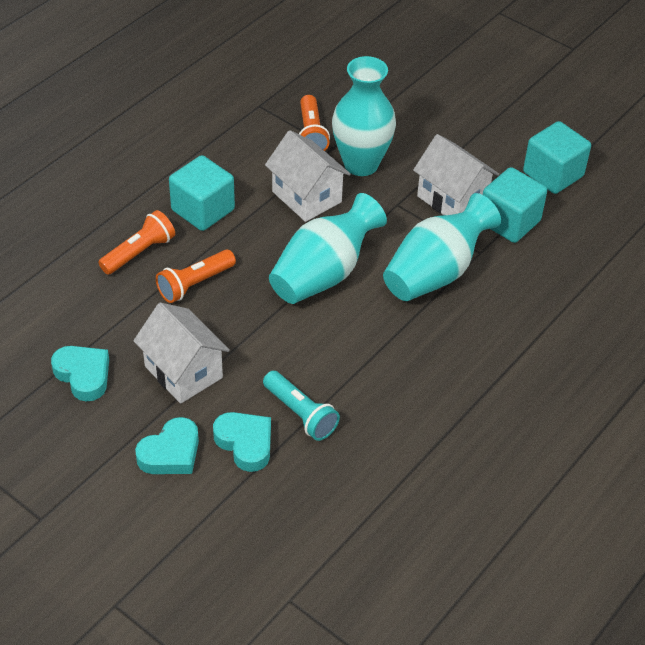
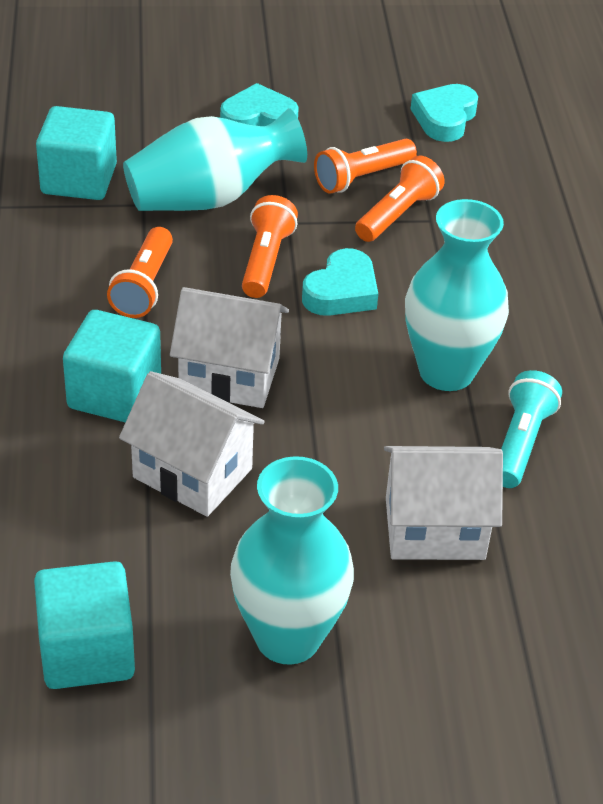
orange flashlight: 3 -> 4

